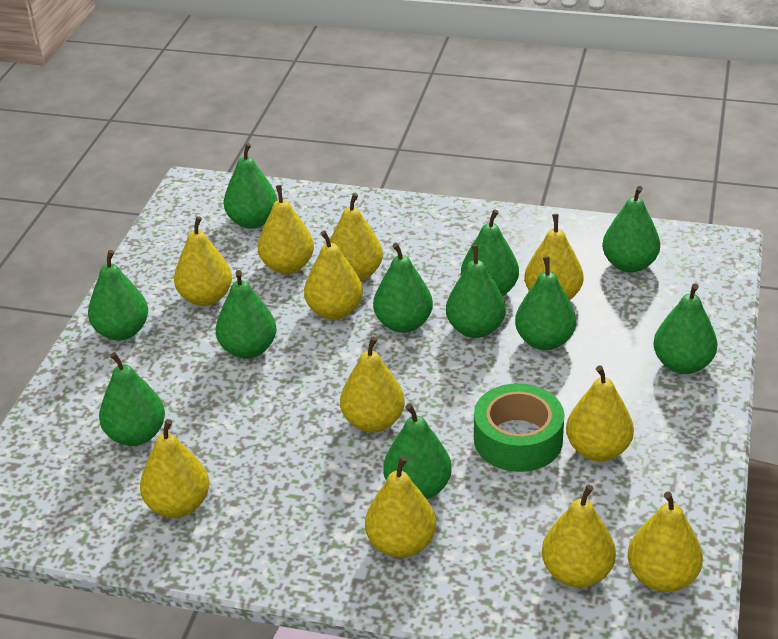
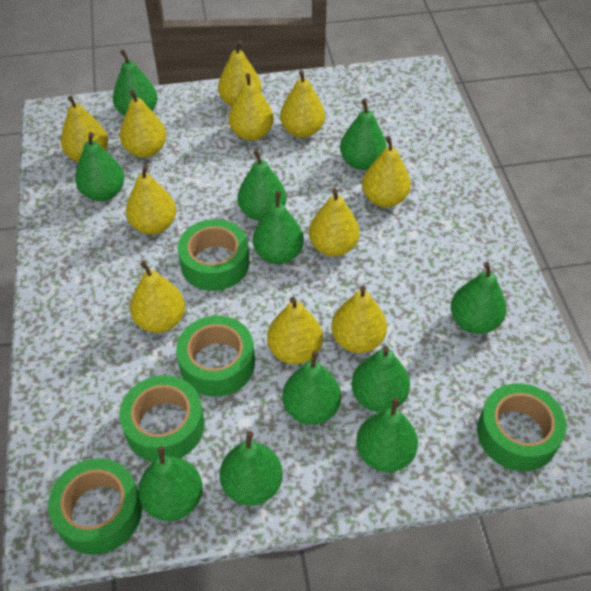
green tape: 1 -> 5

